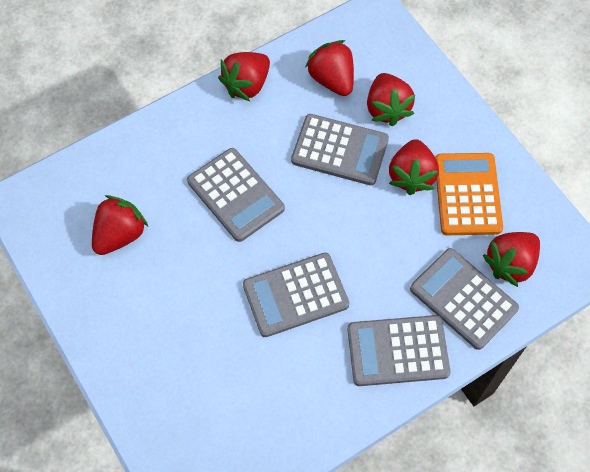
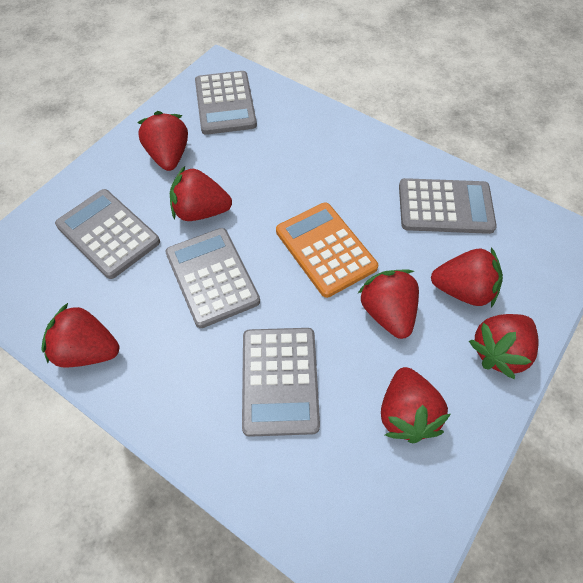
red strawberry: 6 -> 7

